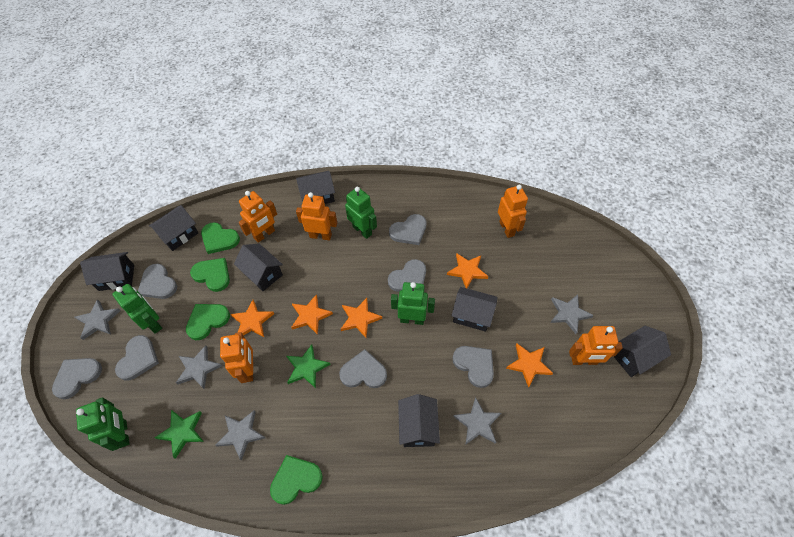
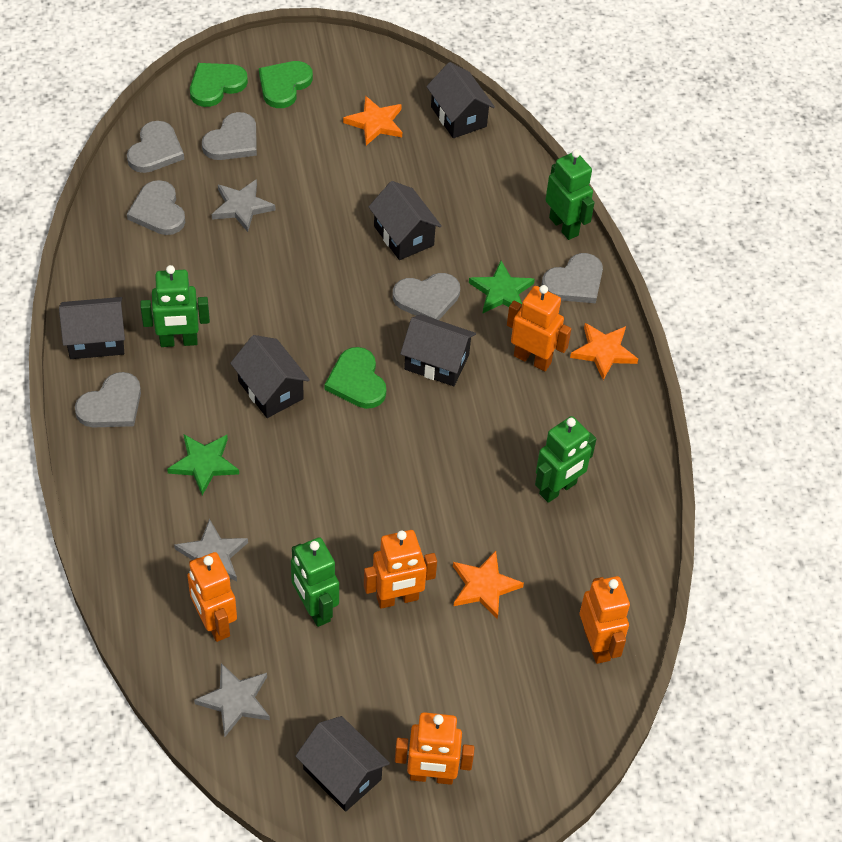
black house: 7 -> 6
green heart: 4 -> 3
grey heart: 7 -> 6
grey star: 5 -> 3
orange star: 5 -> 3

